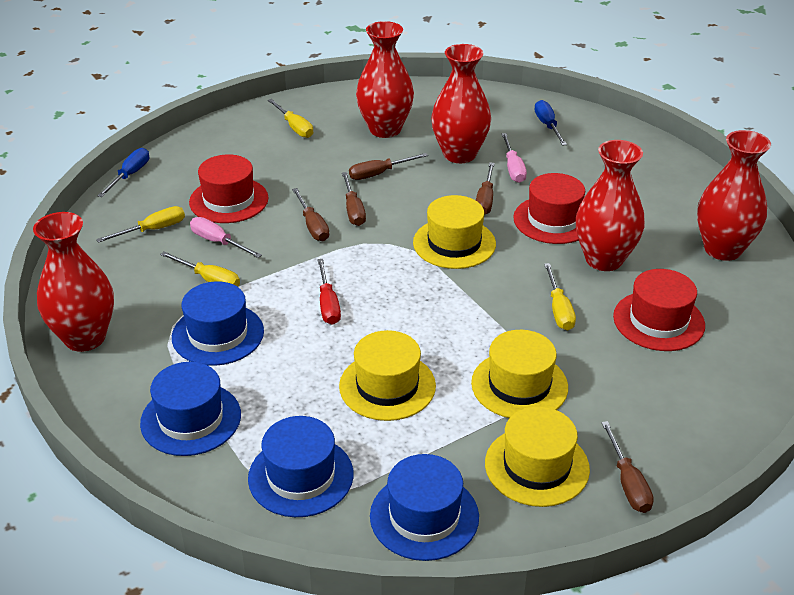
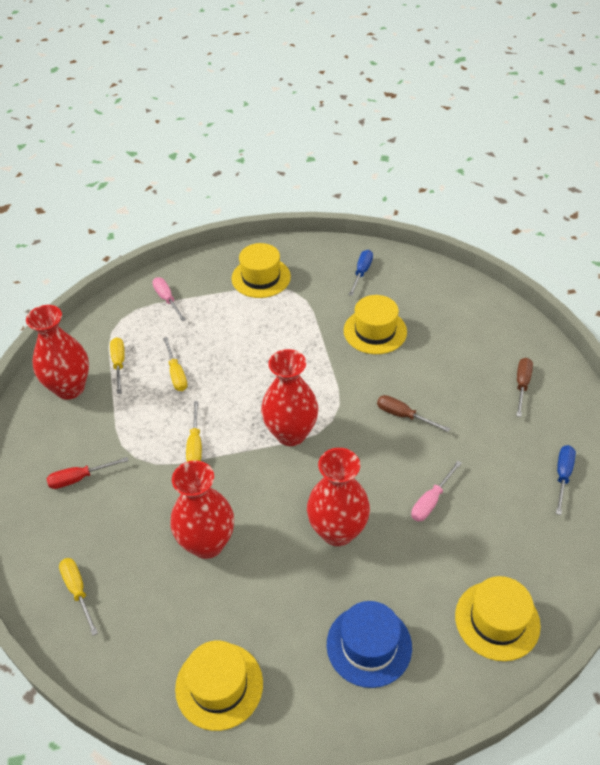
blue hat: 4 -> 1
brown screwdriver: 5 -> 2
red hat: 3 -> 0
red vase: 5 -> 4

